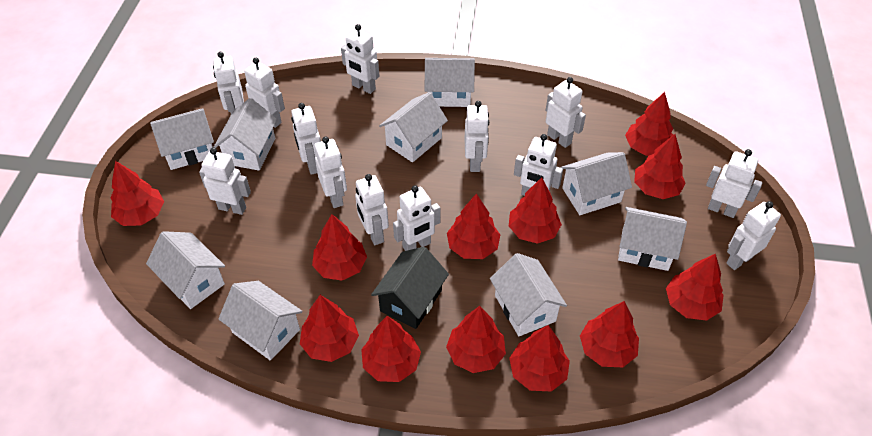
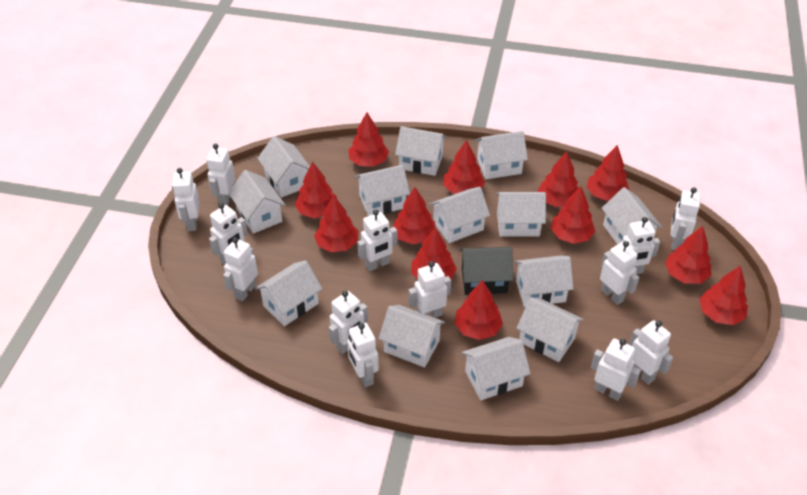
white house: 9 -> 13

